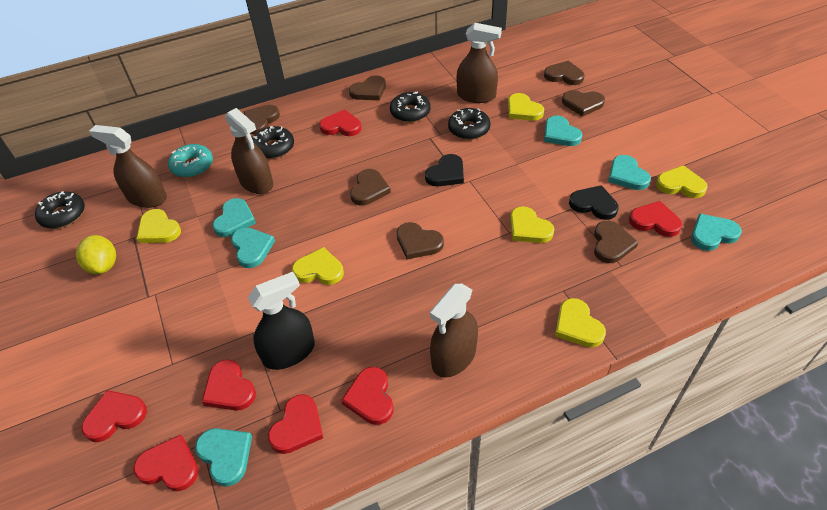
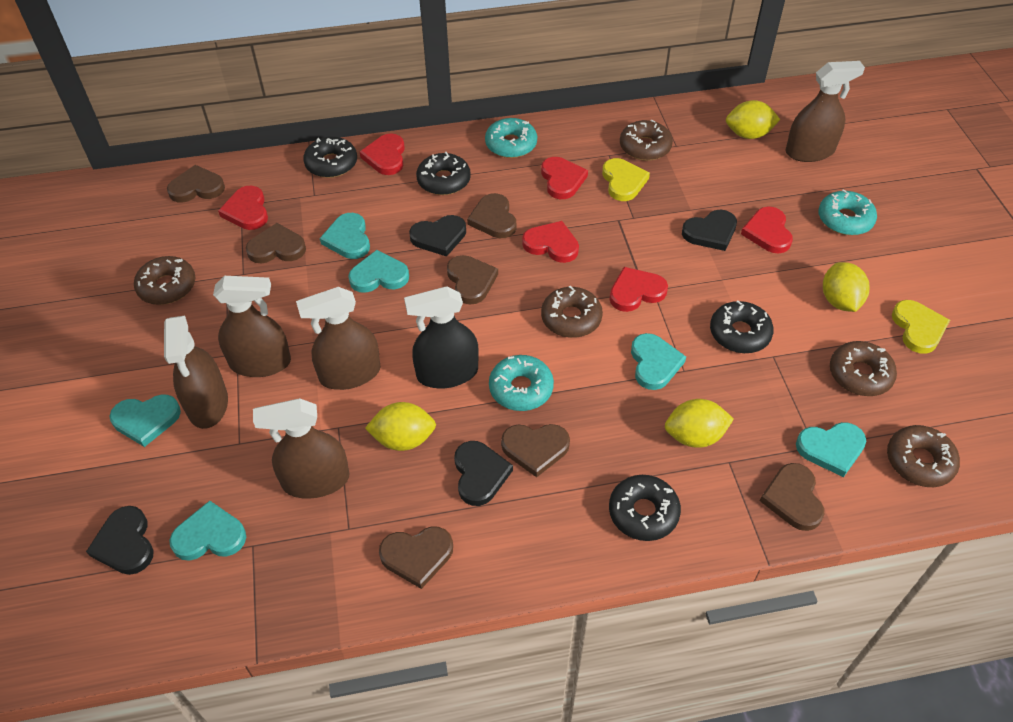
black heart: 2 -> 4
brown donut: 0 -> 5
brown spray bottle: 4 -> 5
red heart: 7 -> 6
turquoise donut: 1 -> 3
yellow heart: 6 -> 2
yellow lemon: 1 -> 4

